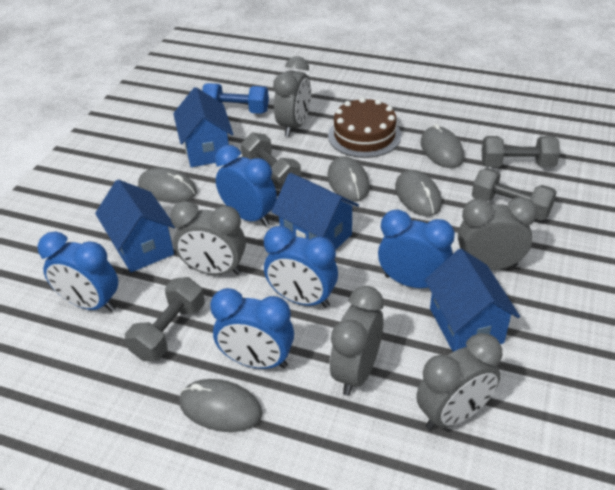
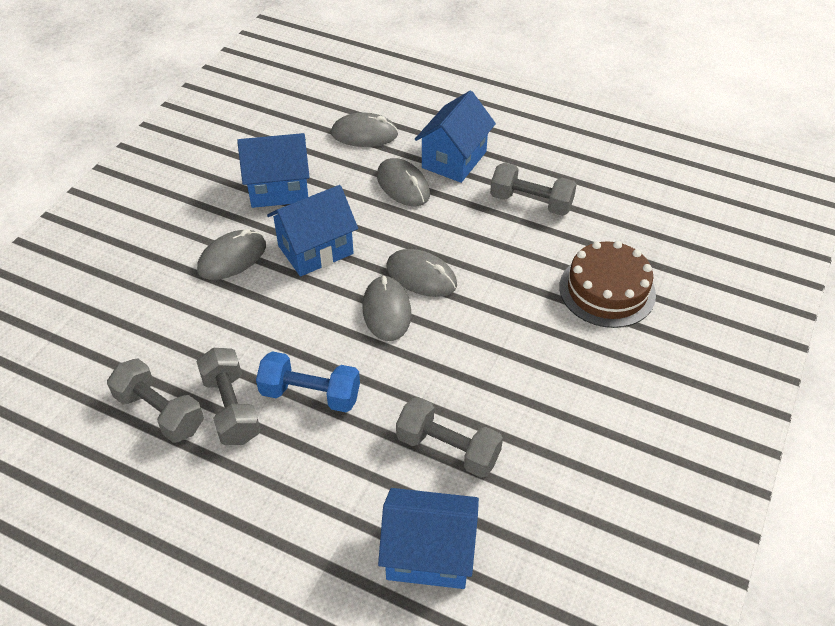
blue clock: 5 -> 0
grey clock: 5 -> 0

